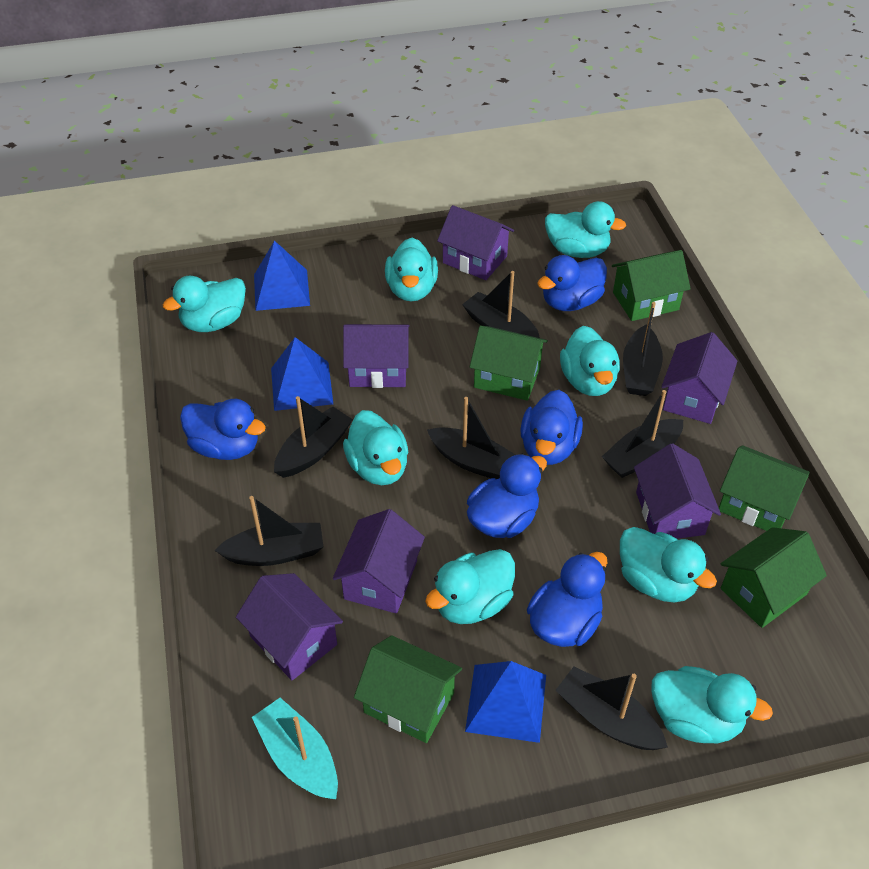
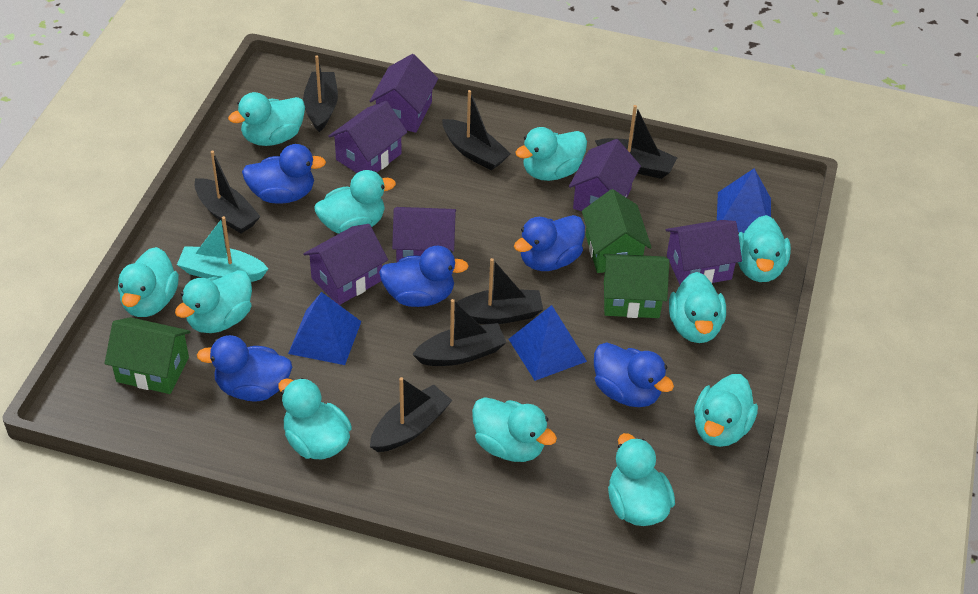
green house: 5 -> 3
turquoise duck: 8 -> 11

